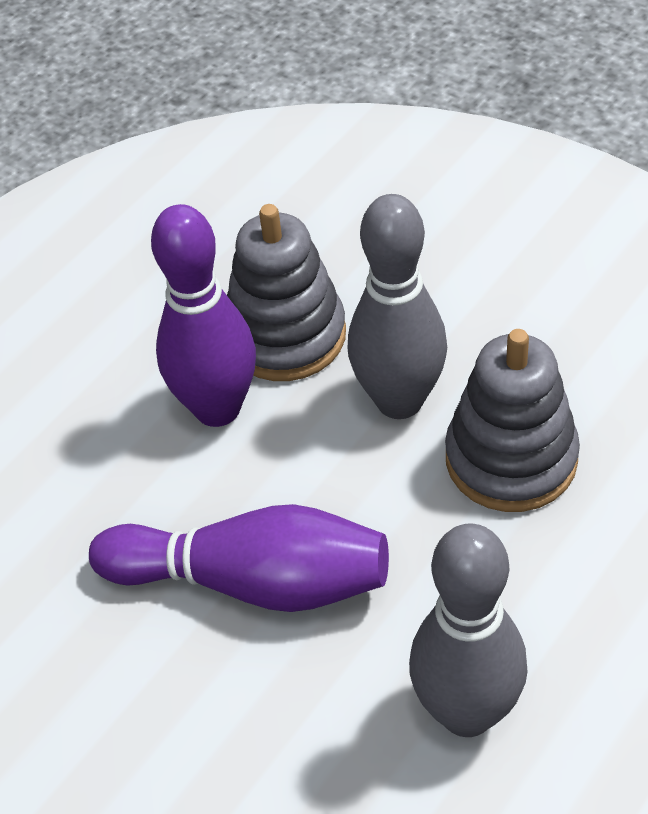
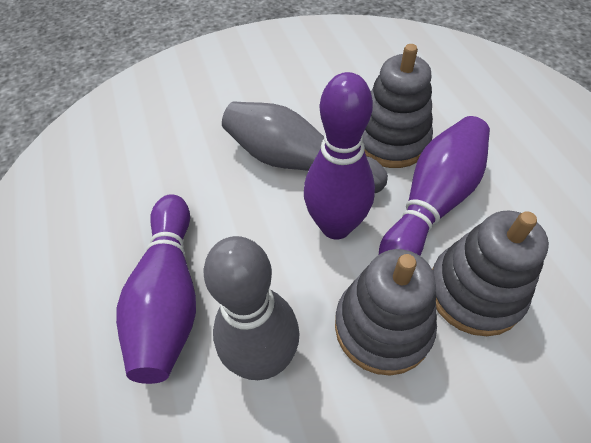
grey stacking toy: 2 -> 3
purple bowling pin: 2 -> 3

